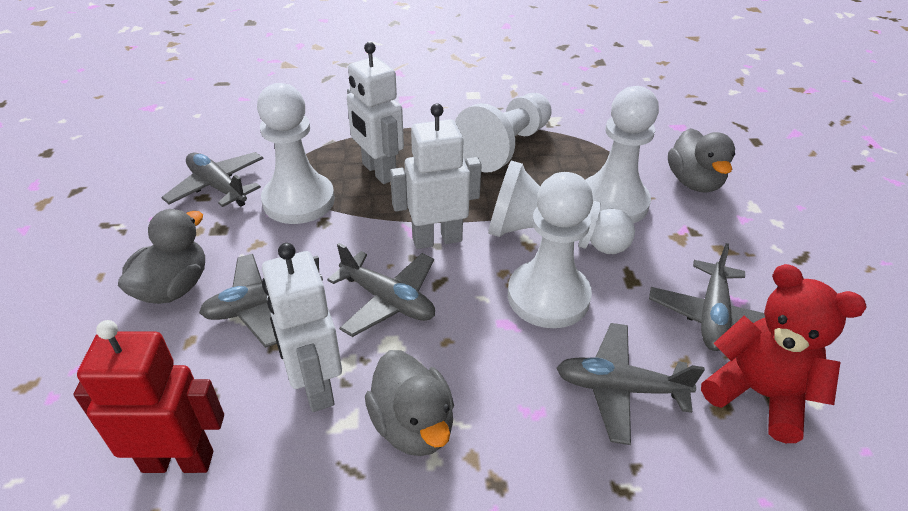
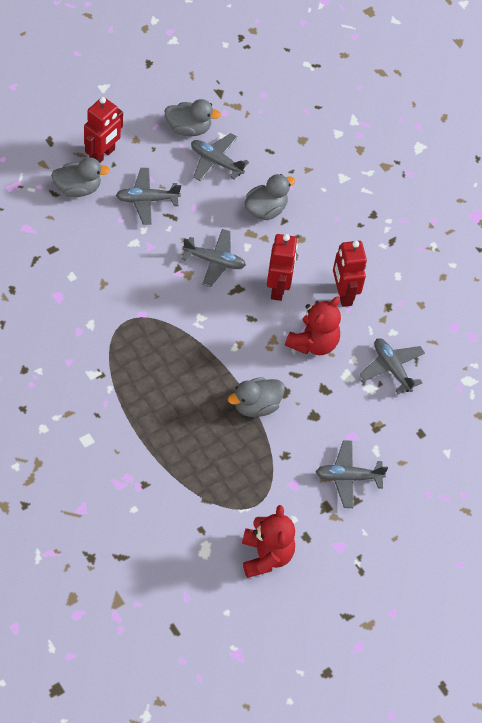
grey duck: 3 -> 4
red robot: 1 -> 3
red teddy bear: 1 -> 2
white pawn: 5 -> 0
white robot: 3 -> 0

